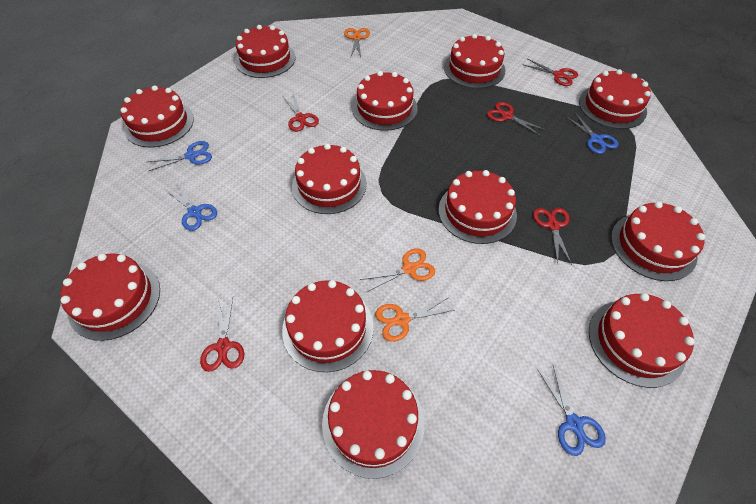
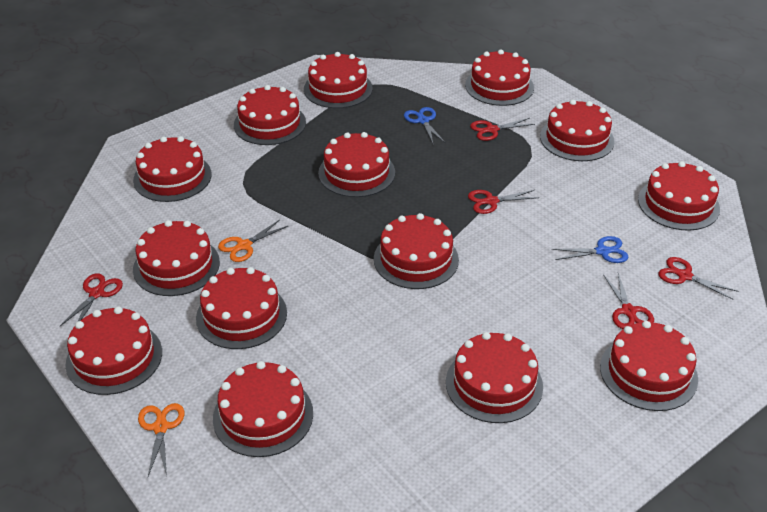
blue scissors: 4 -> 2
orange scissors: 3 -> 2
red cake: 12 -> 14

